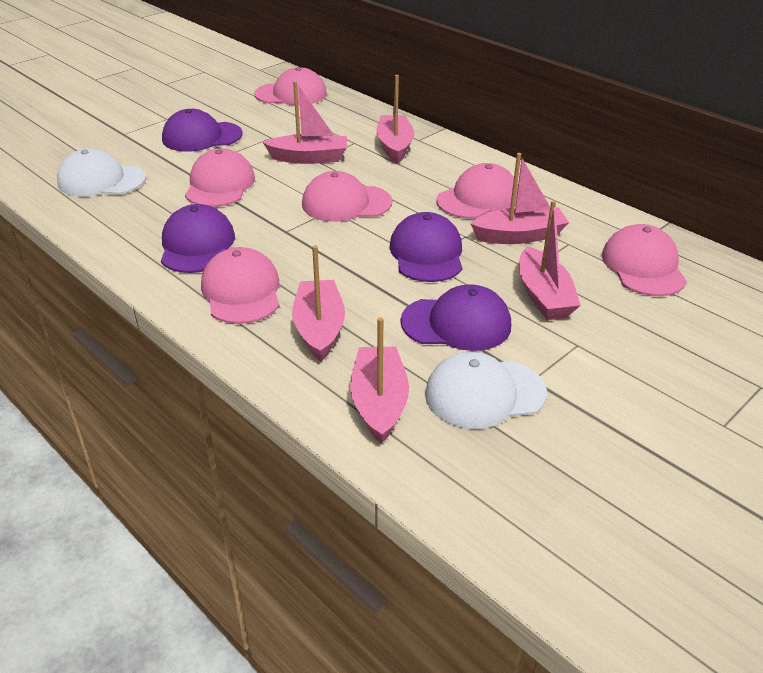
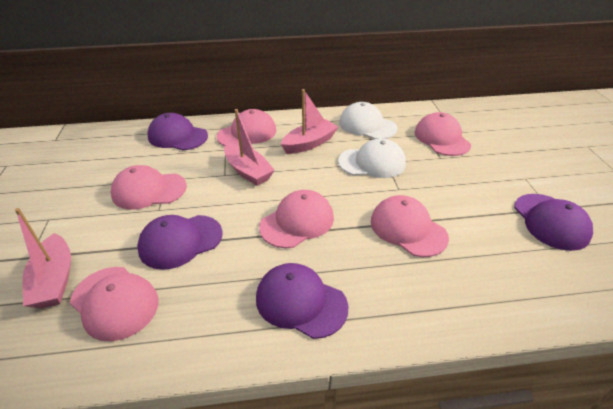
pink boat: 6 -> 3

